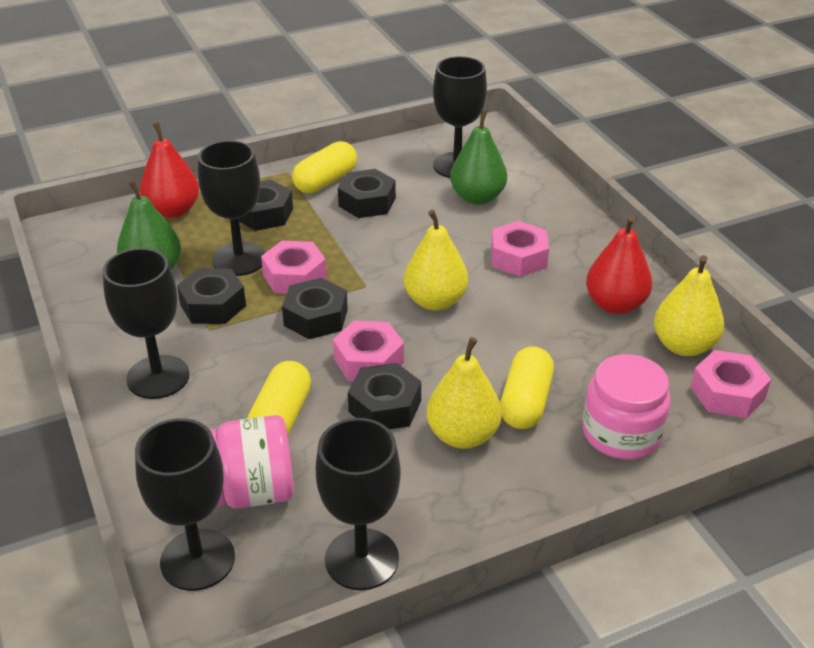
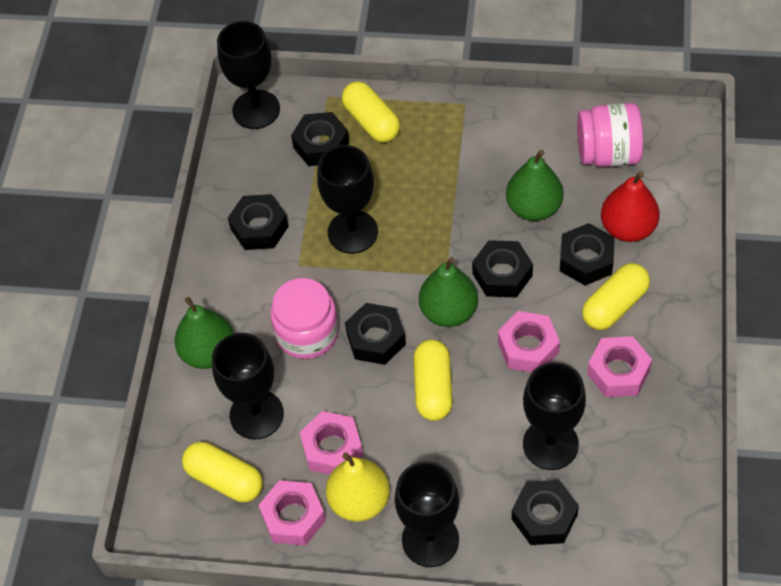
black nut: 5 -> 6
green pear: 2 -> 3
red pear: 2 -> 1
yellow capsule: 3 -> 4
yellow pear: 3 -> 1

